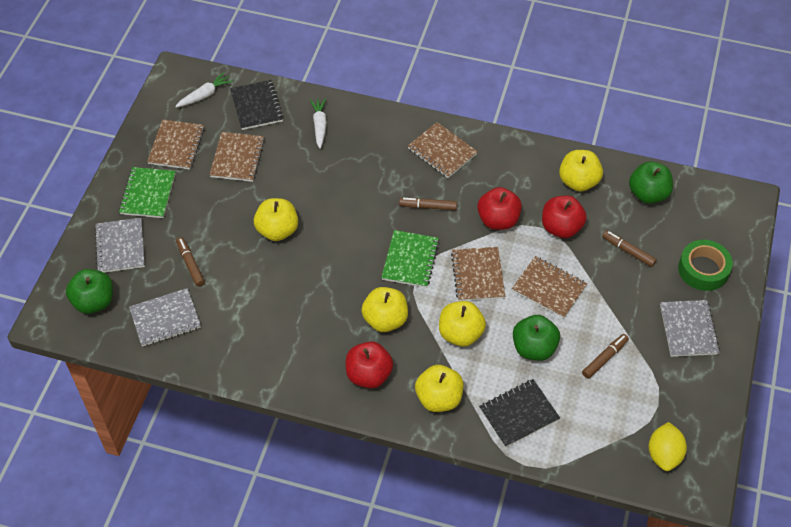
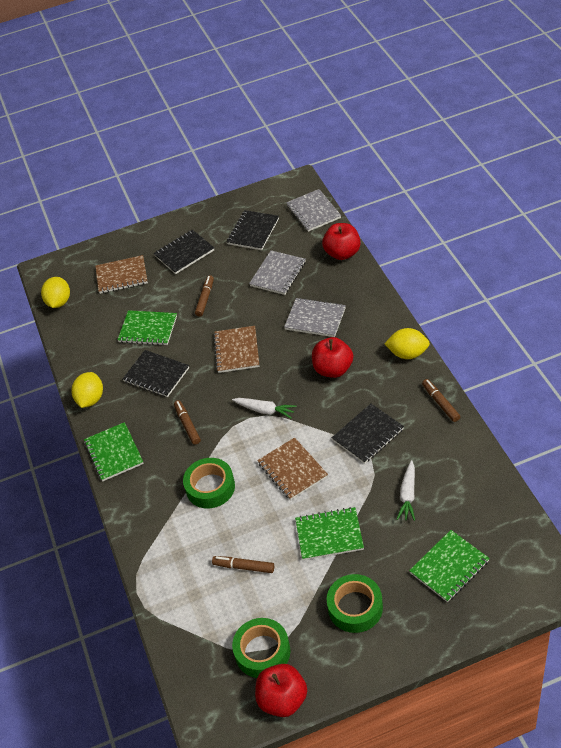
black notebook: 2 -> 4
brown notebook: 5 -> 3
green apple: 3 -> 0
green notebook: 2 -> 4
green tape: 1 -> 3
yellow apple: 5 -> 0
yellow lemon: 1 -> 3

